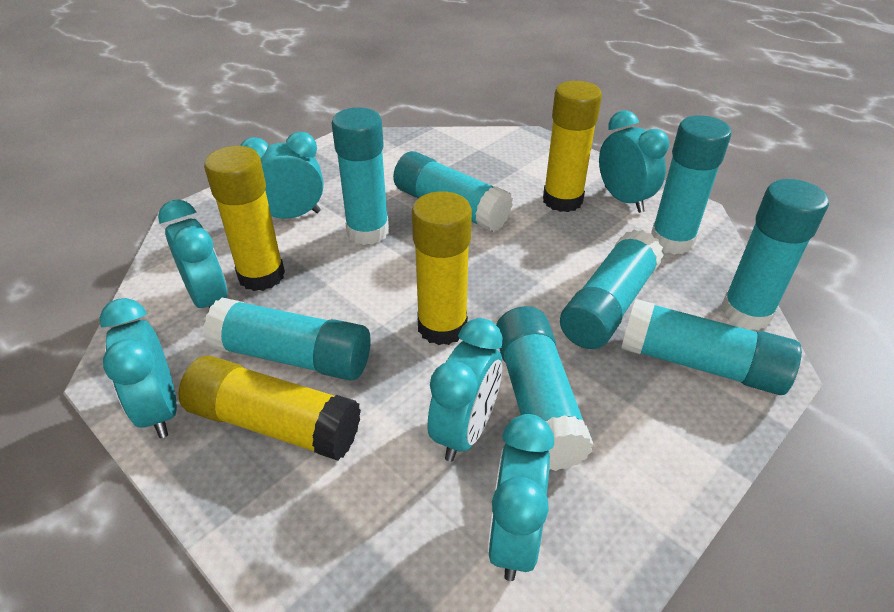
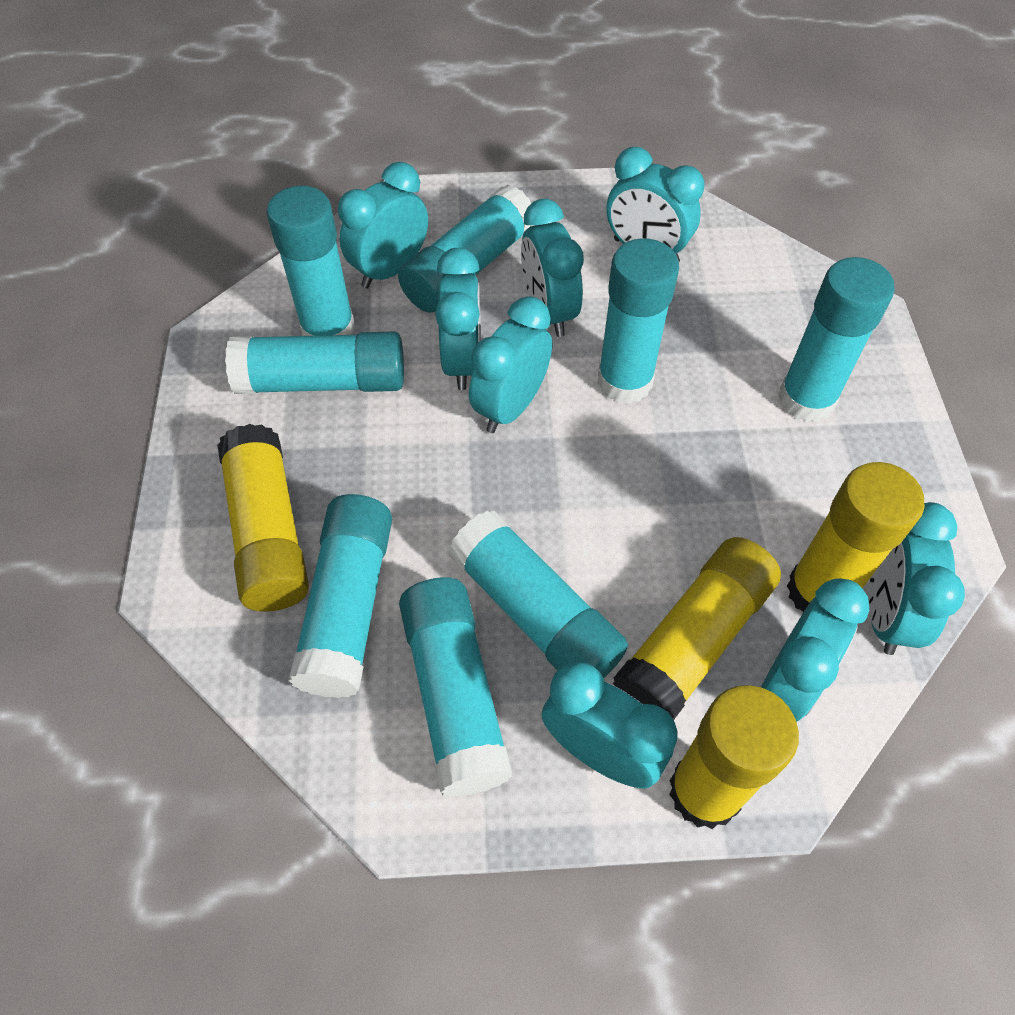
turquoise clock: 6 -> 8

